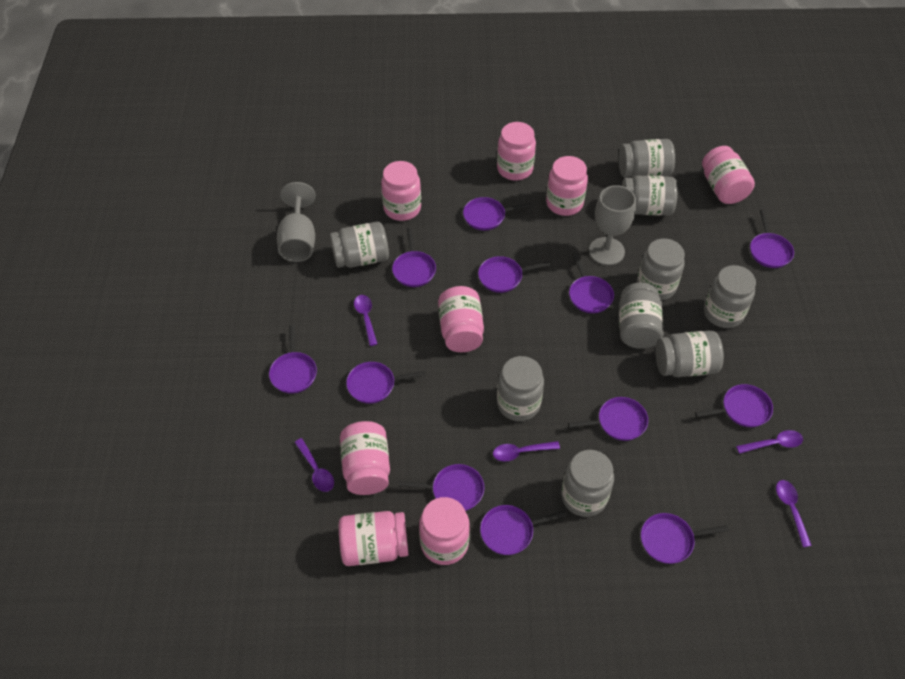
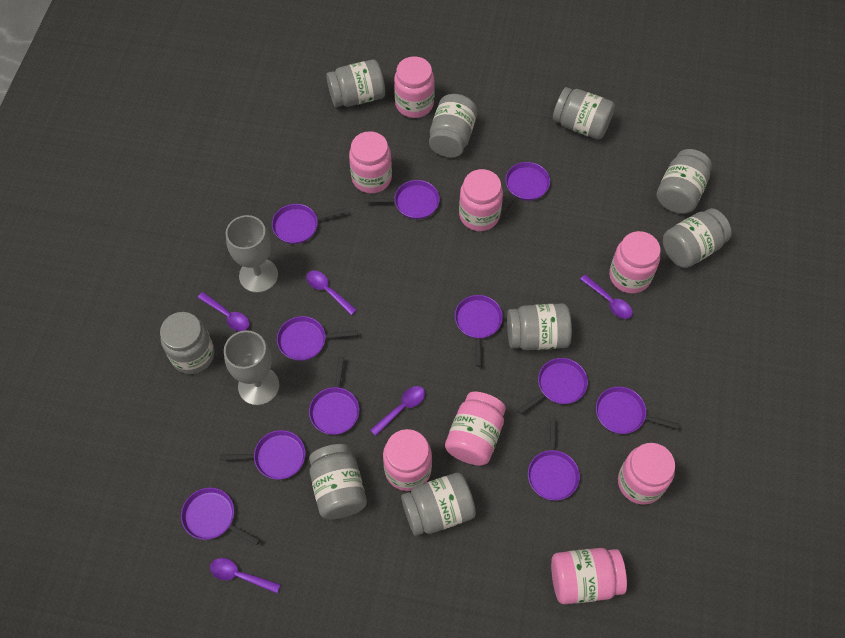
purple pan: 12 -> 11

